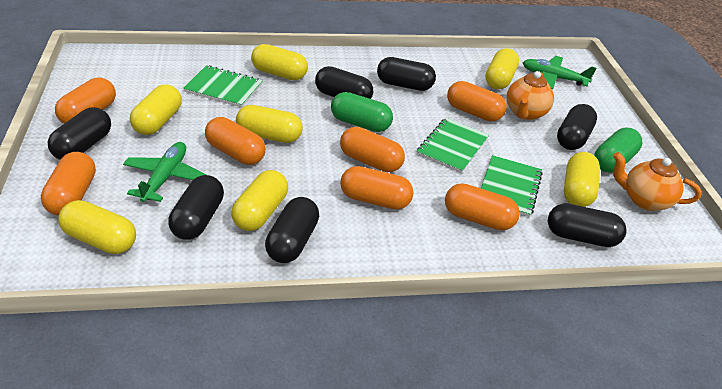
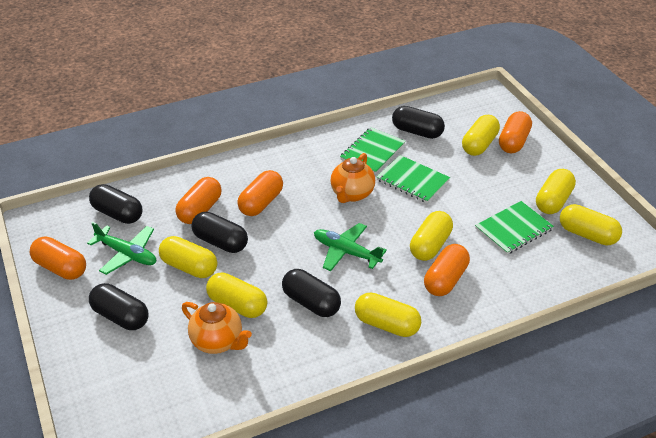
black capsule: 7 -> 5
green capsule: 2 -> 0
orange capsule: 7 -> 5

